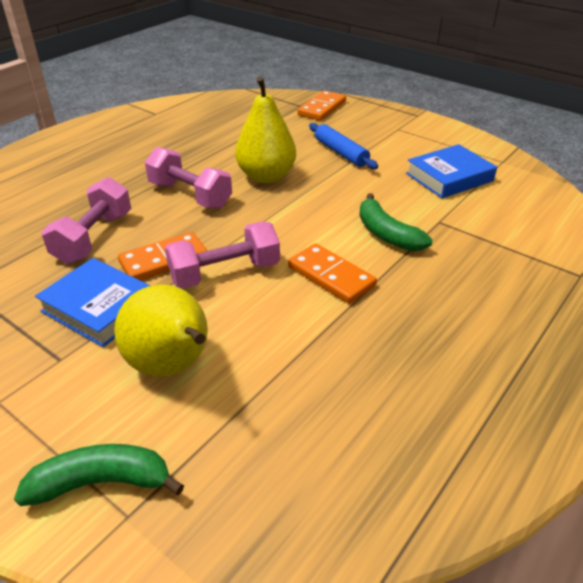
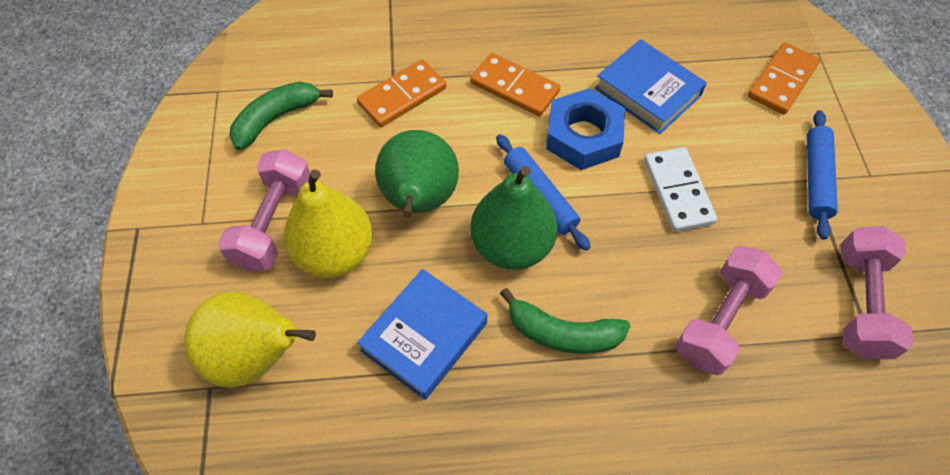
blue nut: 0 -> 1
blue rolling pin: 1 -> 2
green pear: 0 -> 2
white domino: 0 -> 1

